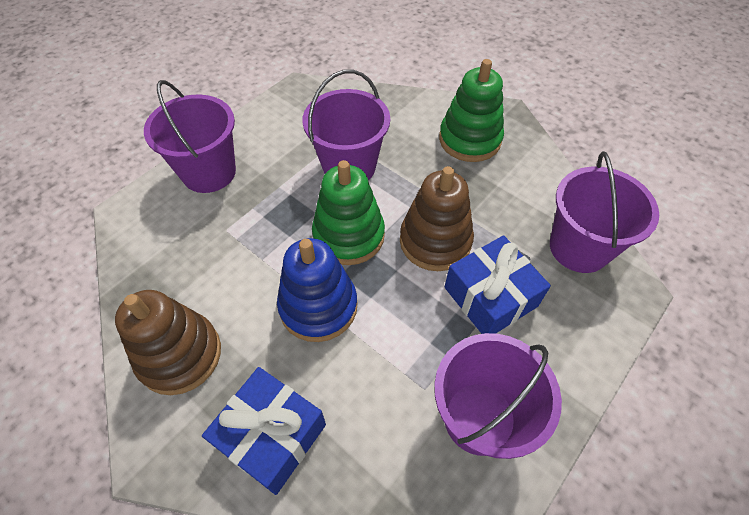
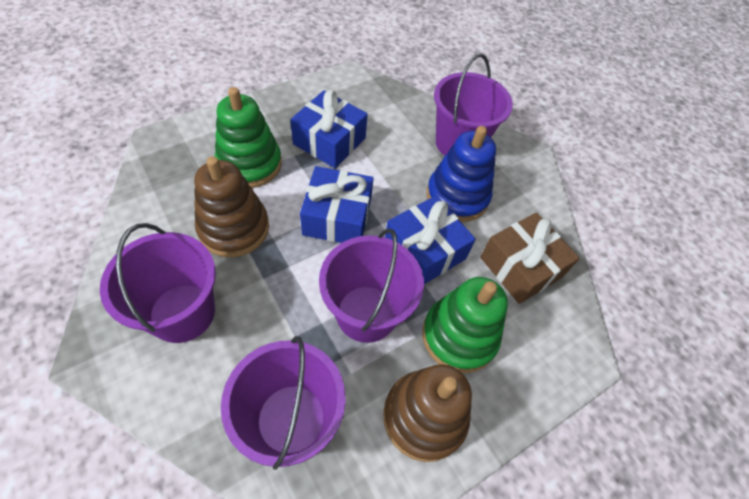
blue gift: 2 -> 3
brown gift: 0 -> 1

